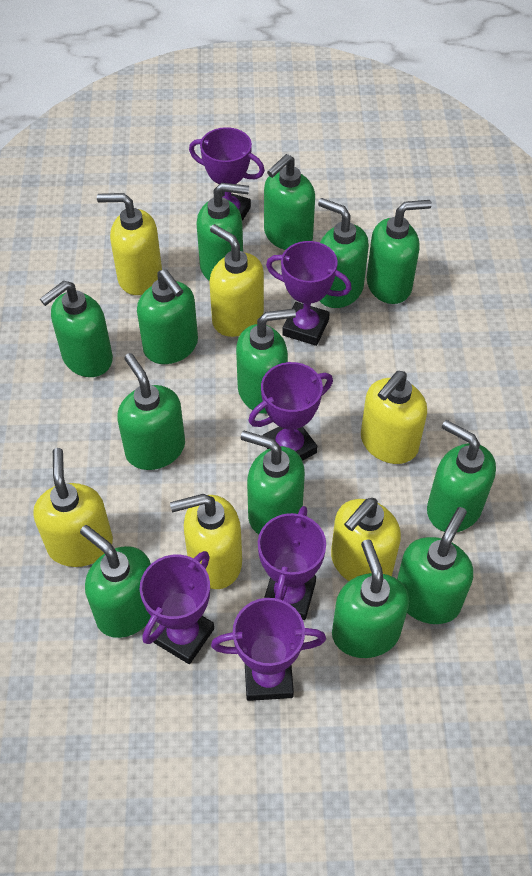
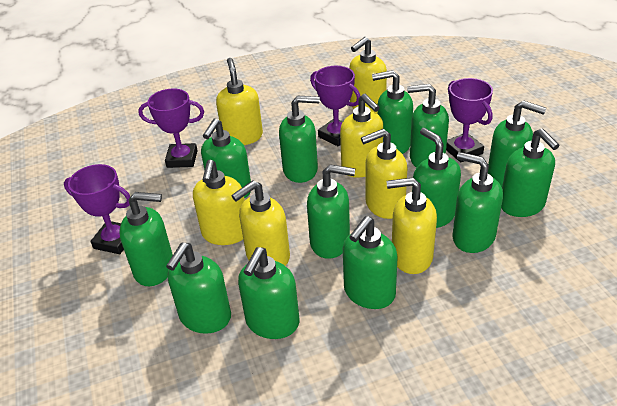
purple trophy: 6 -> 4
yellow soap dispenser: 6 -> 7

